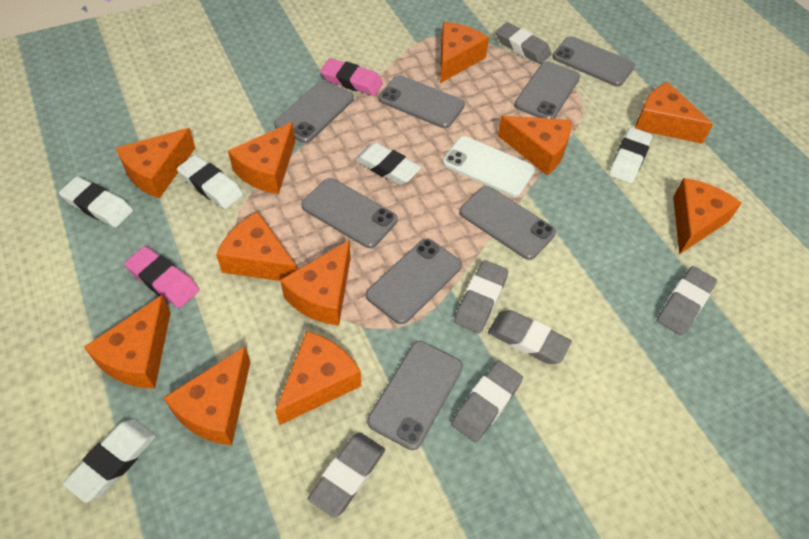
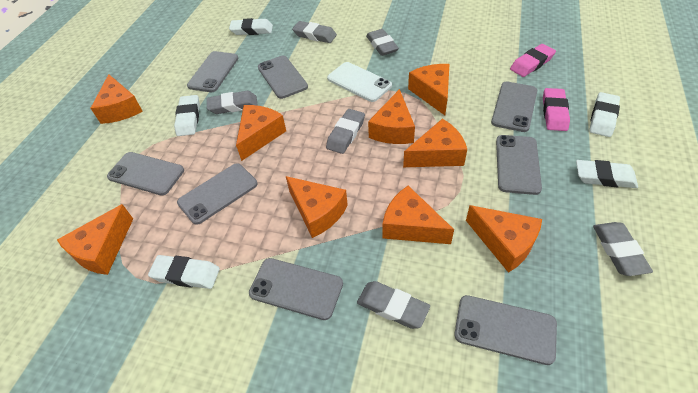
orange cheese: 11 -> 9

